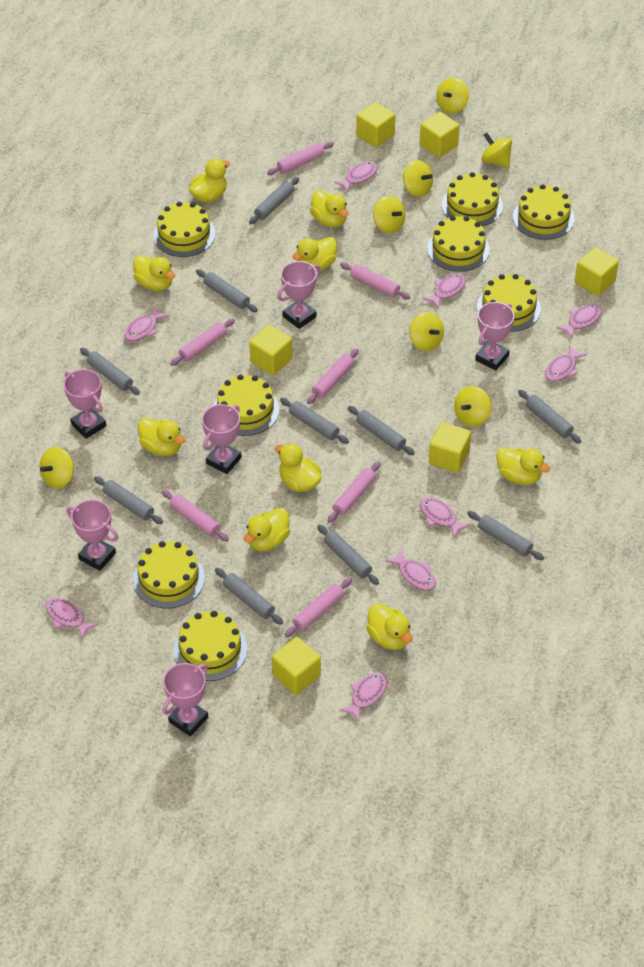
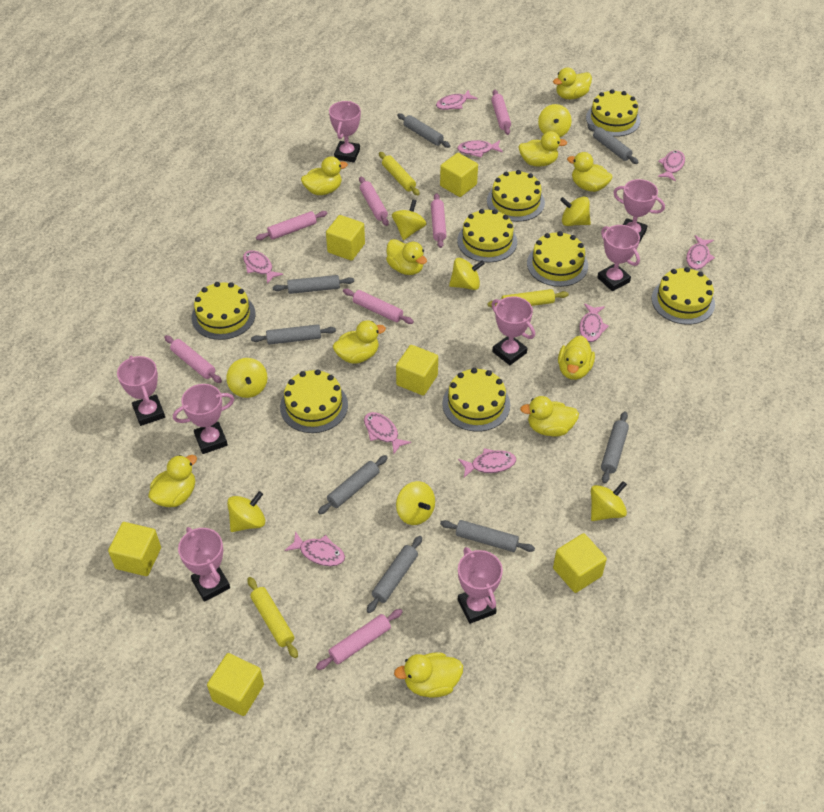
grey rolling pin: 10 -> 8
pink trophy: 6 -> 8
yellow duck: 9 -> 10
yellow rolling pin: 0 -> 3
yellow spinning top: 7 -> 8

